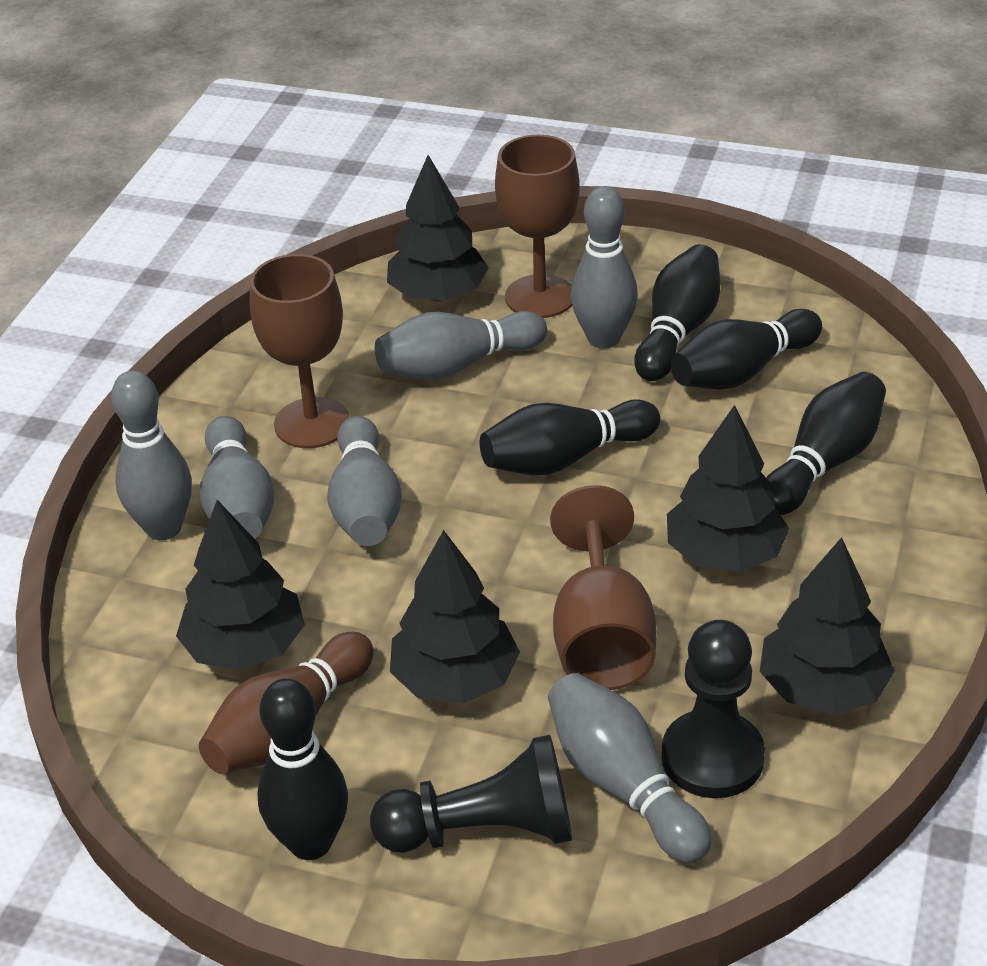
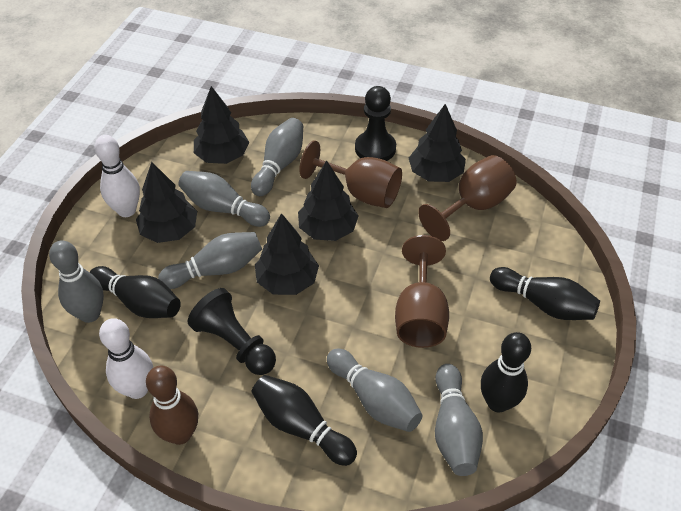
black bowling pin: 5 -> 4
white bowling pin: 0 -> 2

